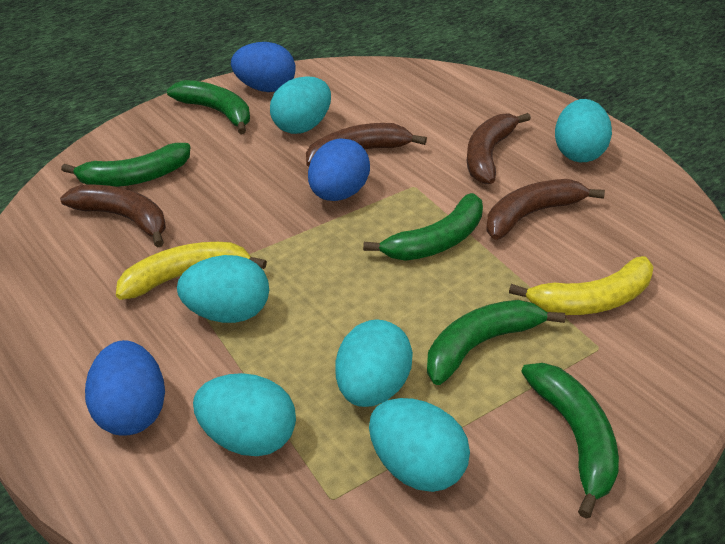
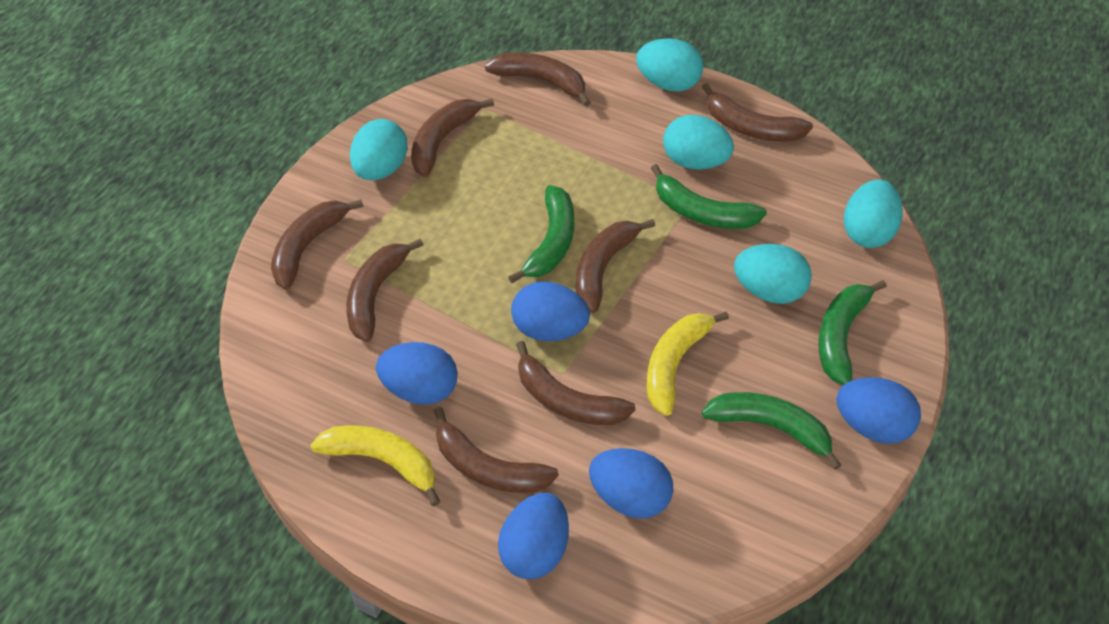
blue egg: 3 -> 5
brown banana: 4 -> 8
green banana: 5 -> 4
turquoise egg: 6 -> 5

